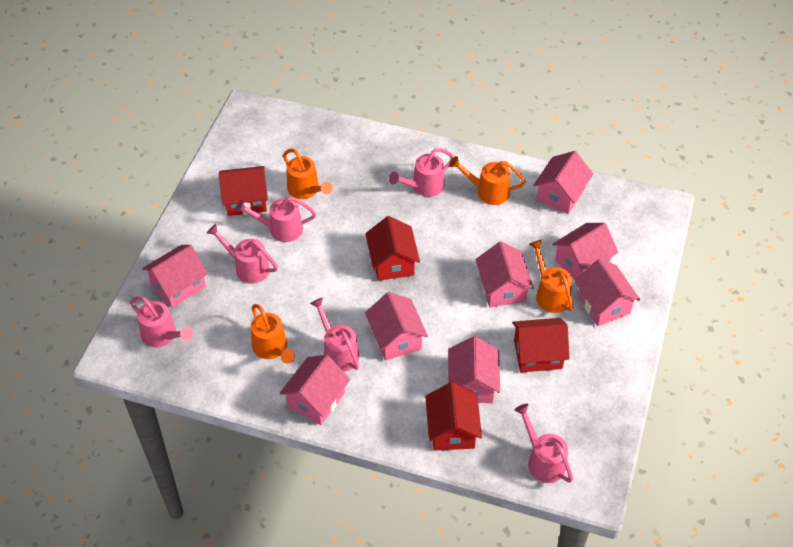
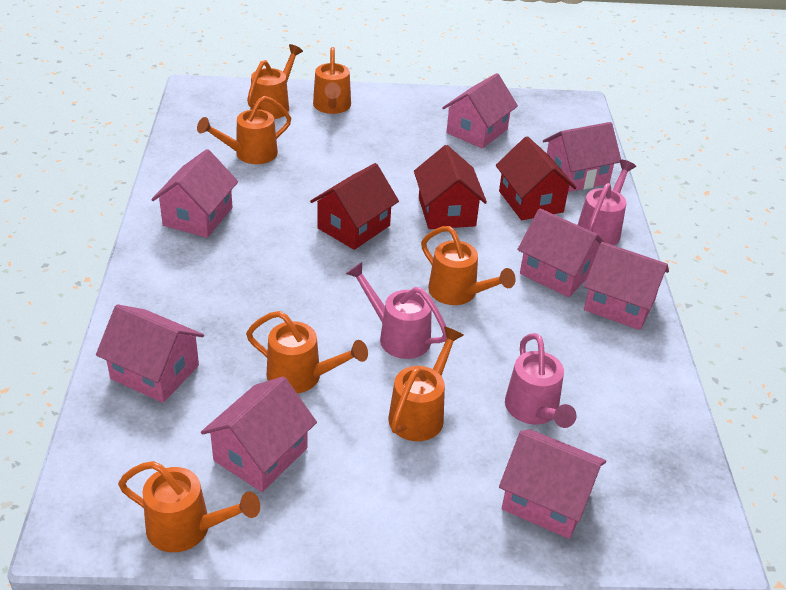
orange watering can: 4 -> 7
pink watering can: 6 -> 3
red house: 4 -> 3

